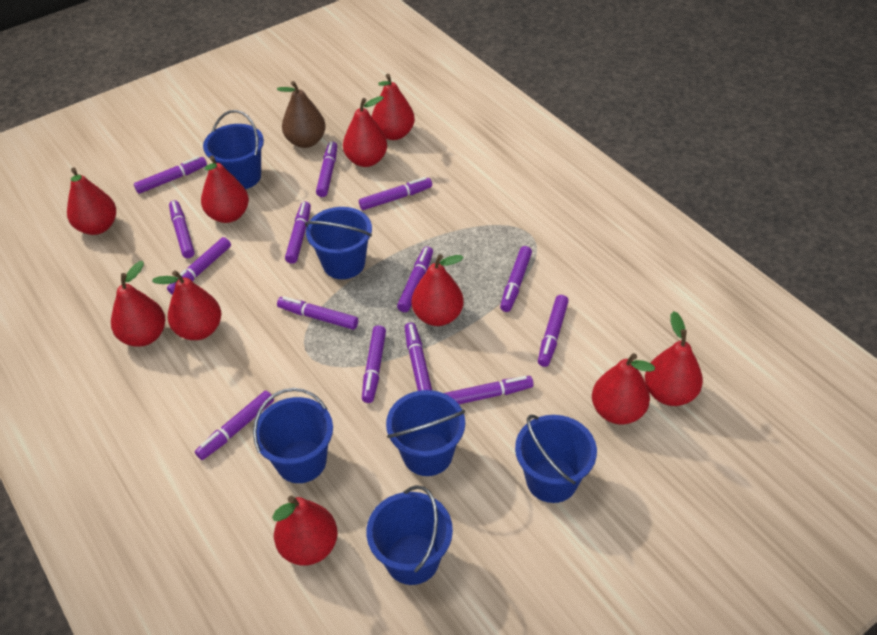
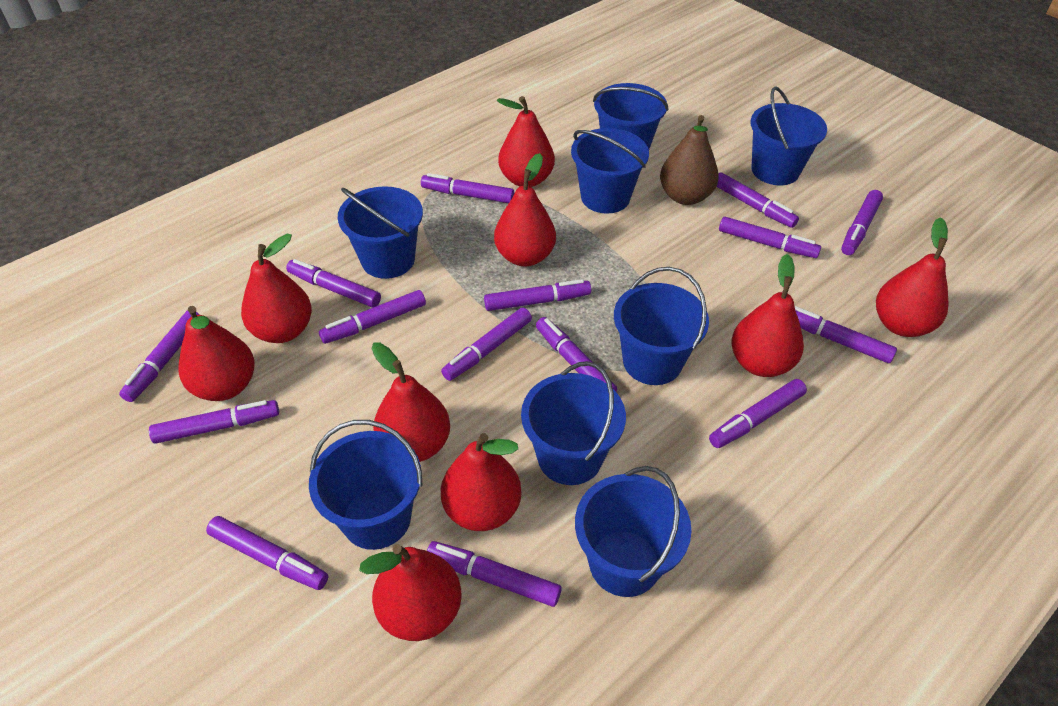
blue bucket: 6 -> 8
purple marker: 14 -> 15
red pear: 10 -> 9

